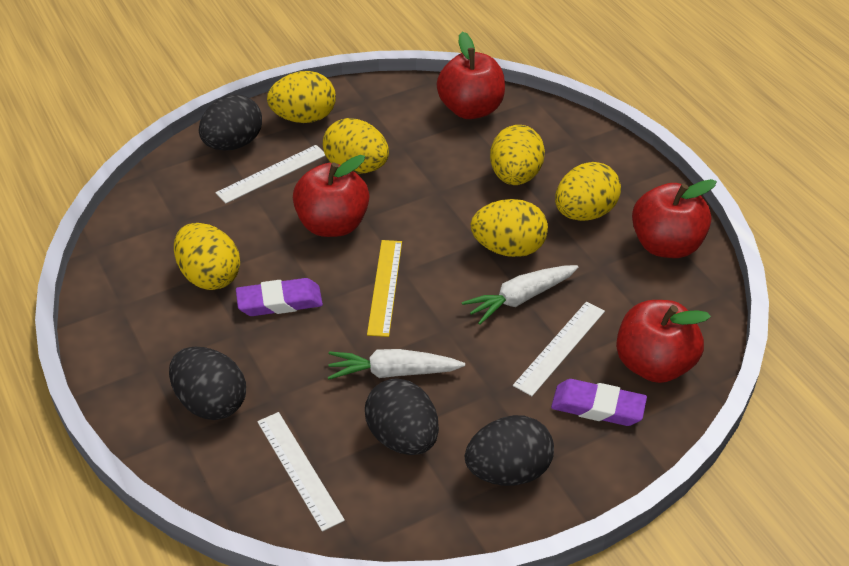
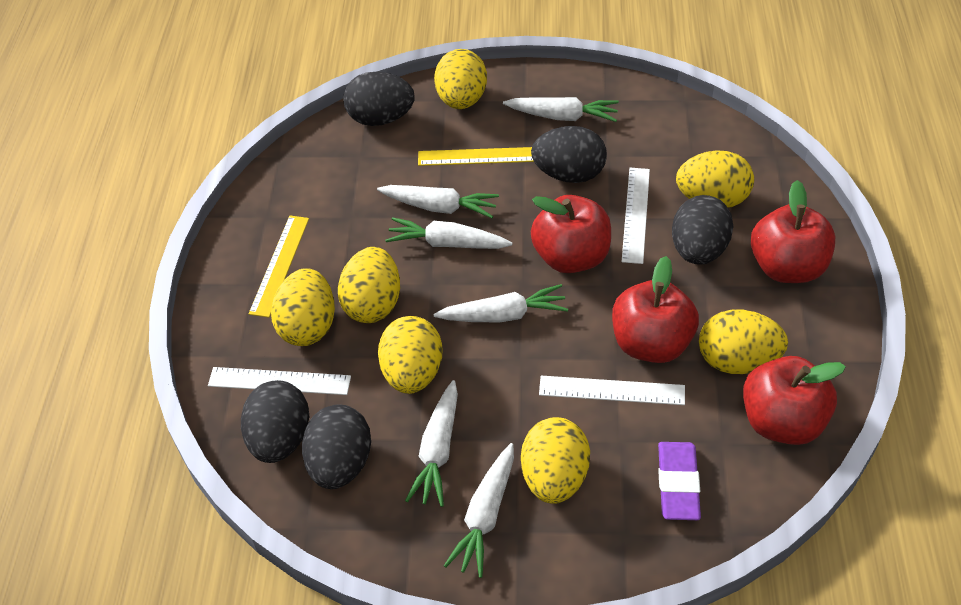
black egg: 4 -> 5
purple eraser: 2 -> 1
white carrot: 2 -> 6
yellow egg: 6 -> 7
yellow ruler: 1 -> 2

